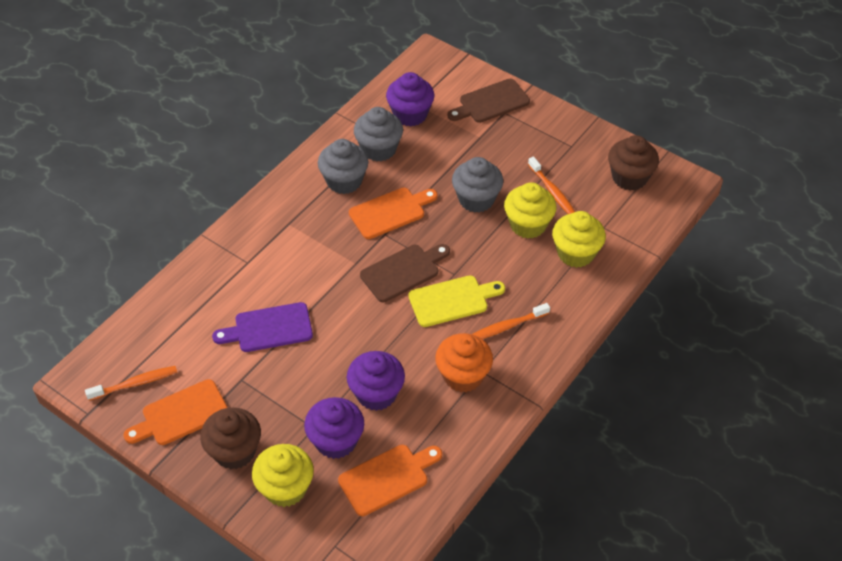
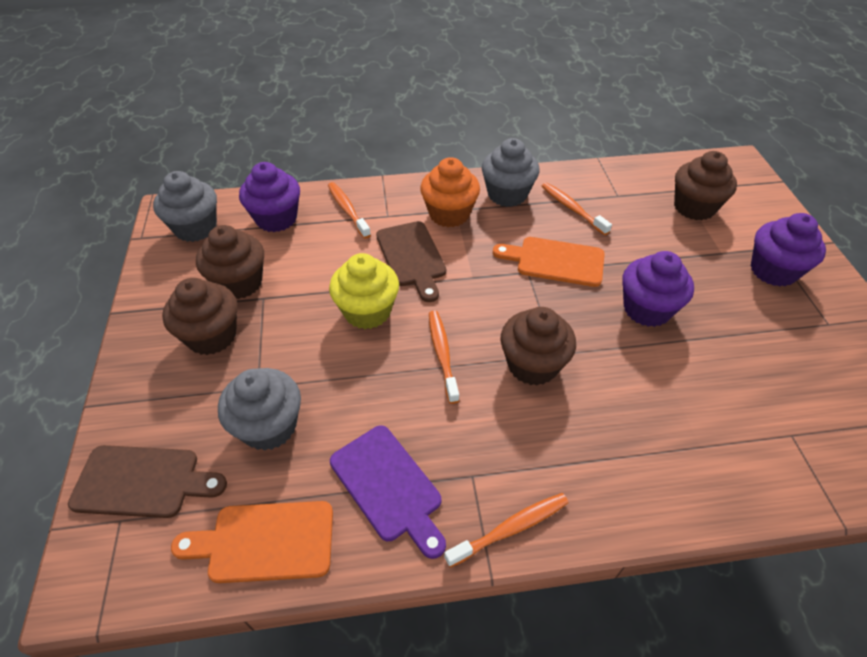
brown cupcake: 2 -> 4
orange cutting board: 3 -> 2
orange toothbrush: 3 -> 4
yellow cupcake: 3 -> 1
yellow cutting board: 1 -> 0

